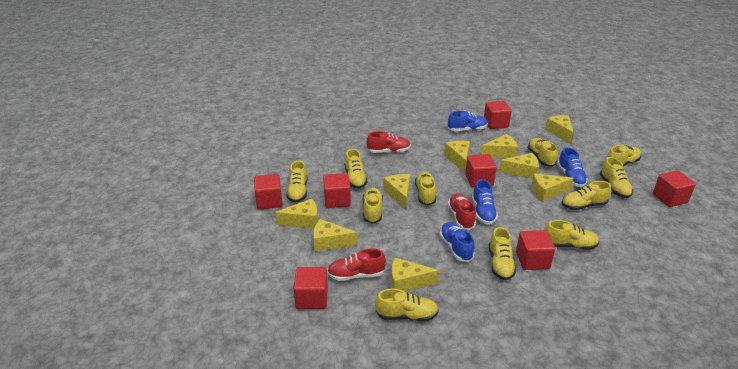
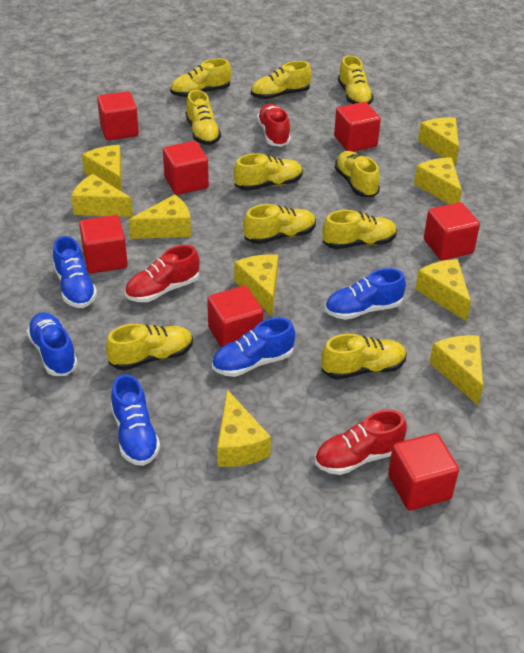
blue shoe: 4 -> 5
yellow shoe: 11 -> 10

